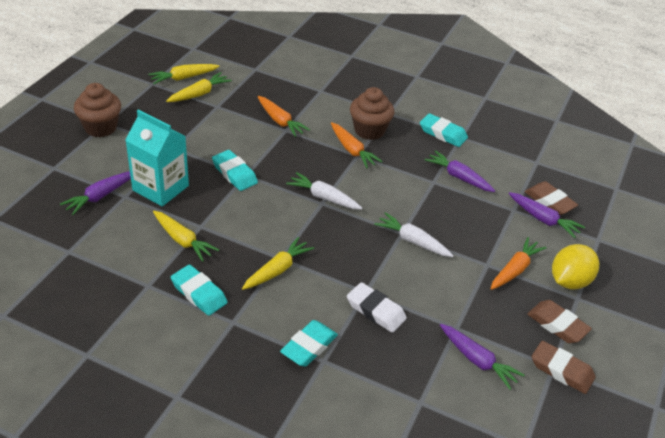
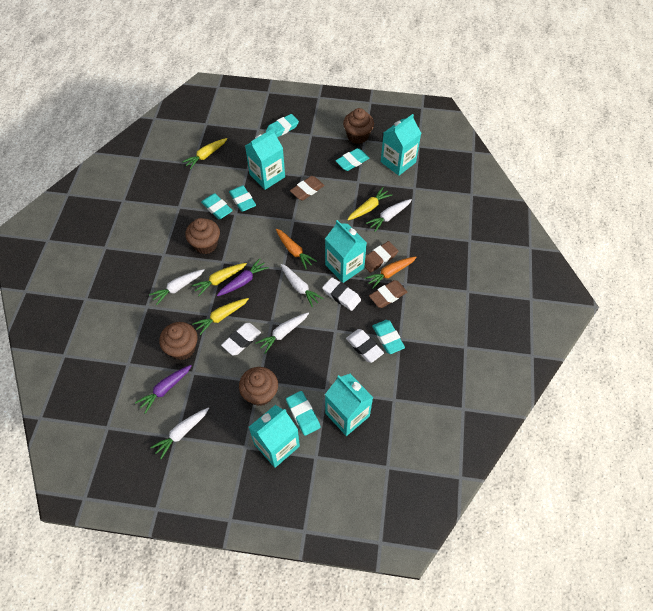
brown cupcake: 2 -> 4
orange carrot: 3 -> 2
purple carrot: 4 -> 2
turquoise carton: 1 -> 5
turquoise eraser: 4 -> 6
white carrot: 2 -> 5
white eraser: 1 -> 3
yellow lemon: 1 -> 0

